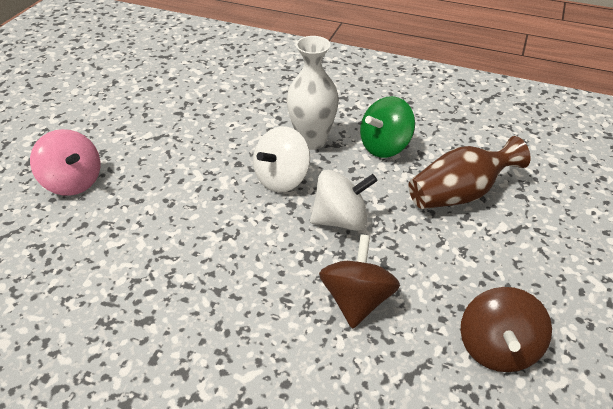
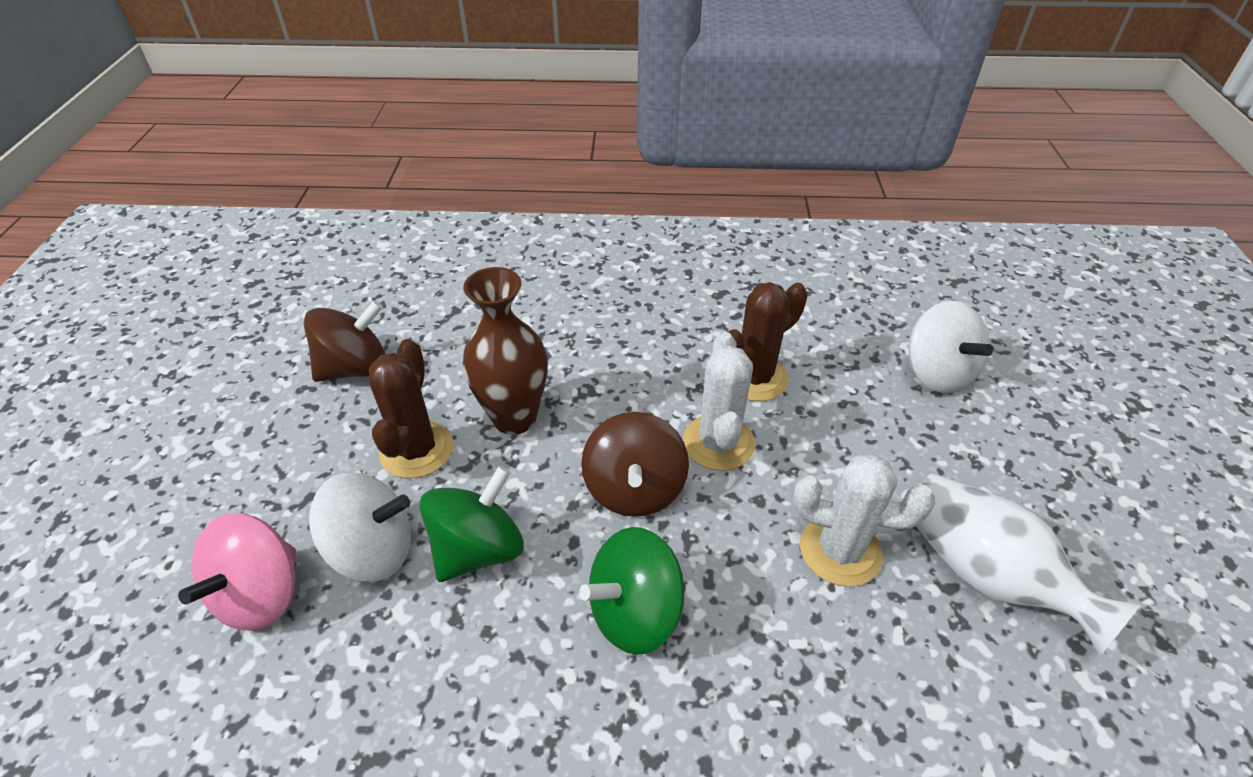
brown cactus: 0 -> 2
green spinning top: 1 -> 2
white cactus: 0 -> 2

